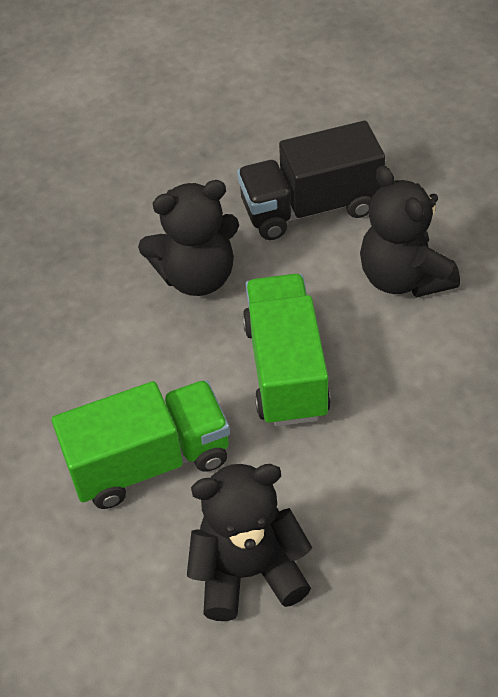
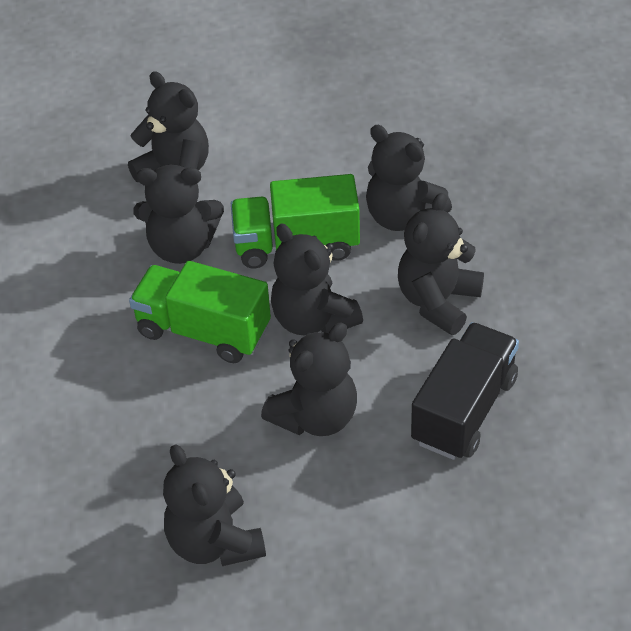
black teddy bear: 3 -> 7

